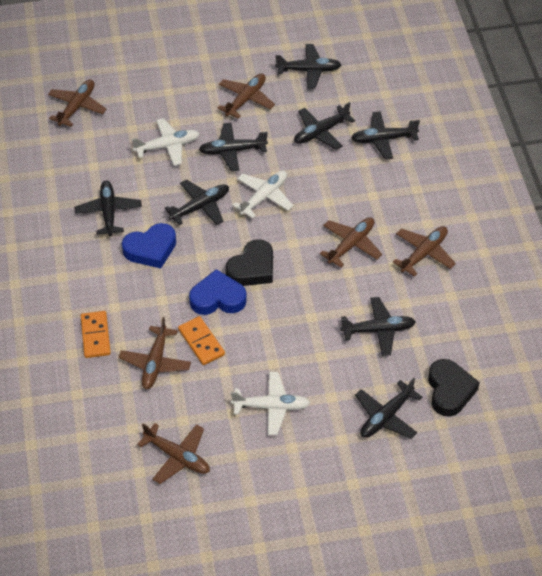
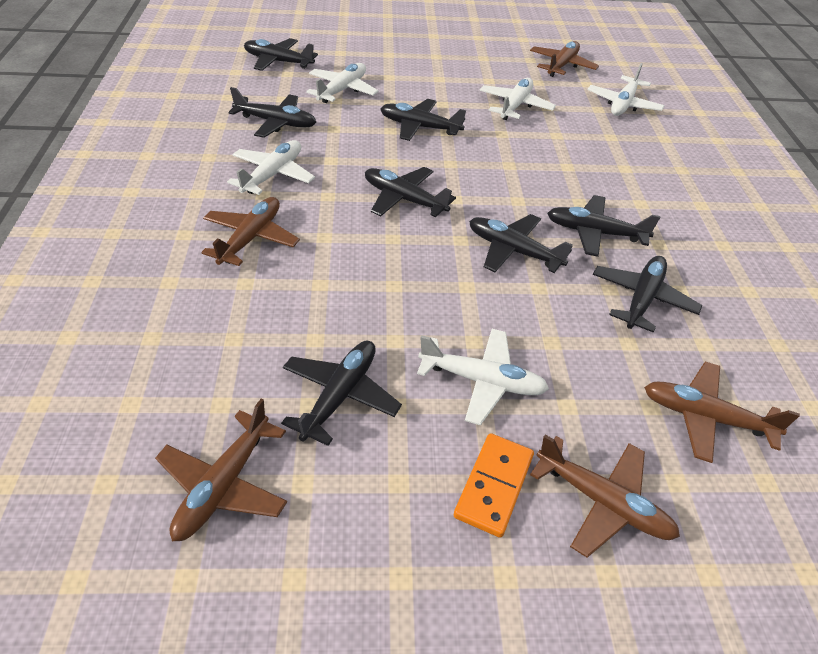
black heart: 2 -> 0
blue heart: 2 -> 0
brown plane: 6 -> 5
orange domino: 2 -> 1
white plane: 3 -> 5

